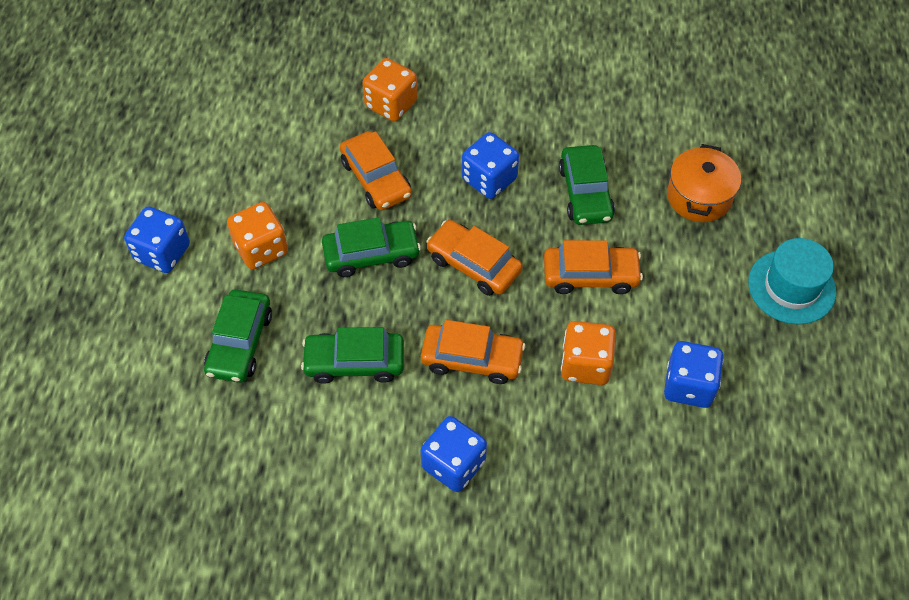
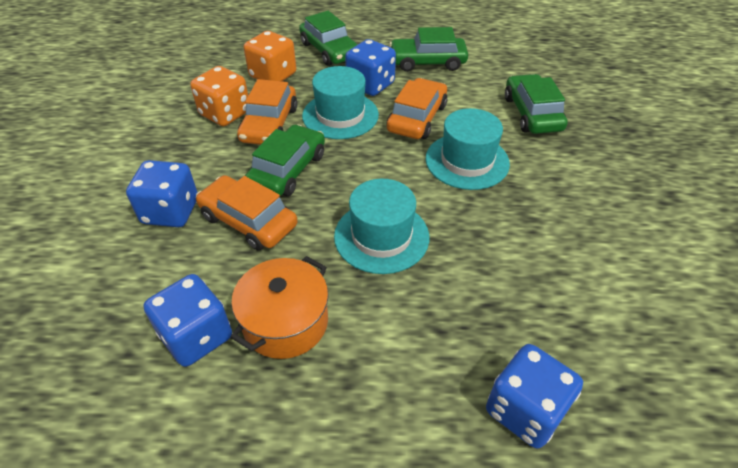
orange car: 4 -> 3
orange dice: 3 -> 2
turquoise hat: 1 -> 3

